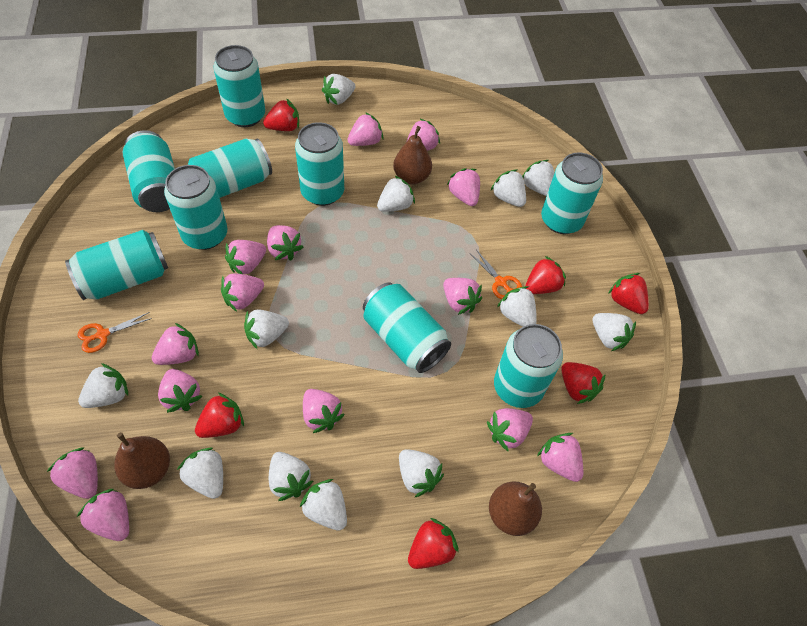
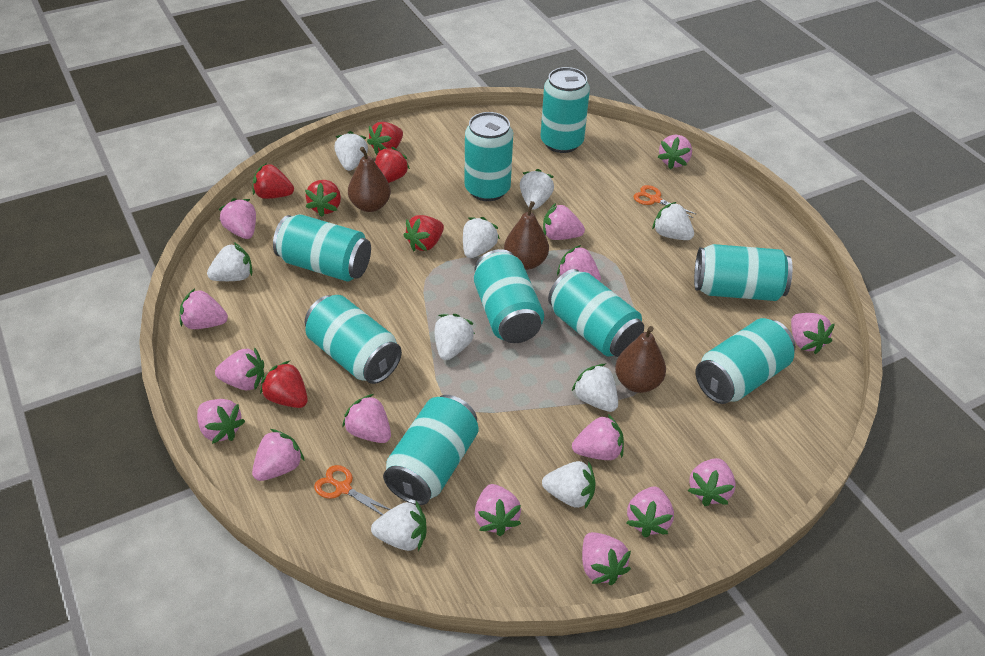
pink strawberry: 14 -> 15
white strawberry: 12 -> 9

